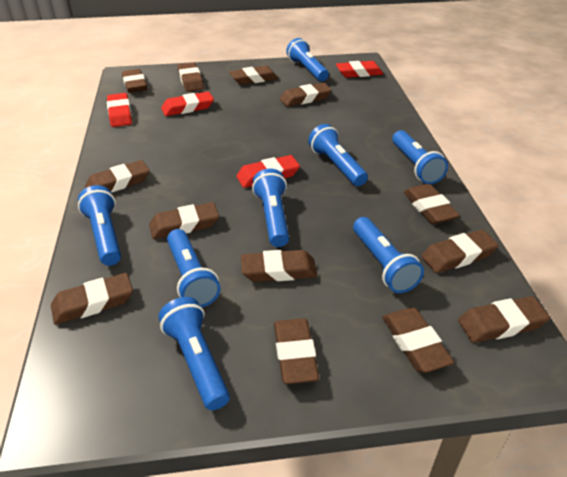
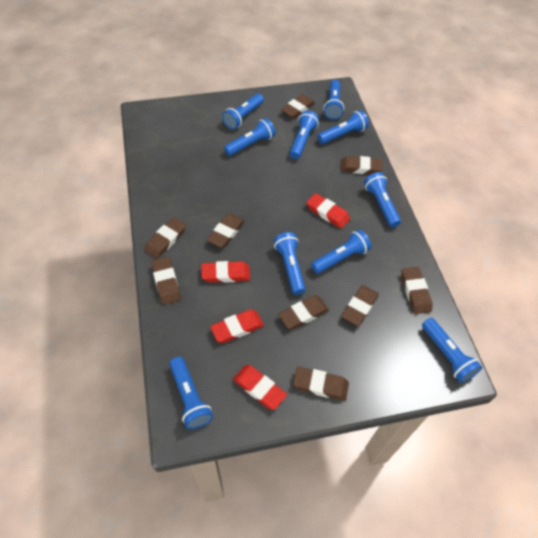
blue flashlight: 8 -> 10
brown eraser: 13 -> 9

